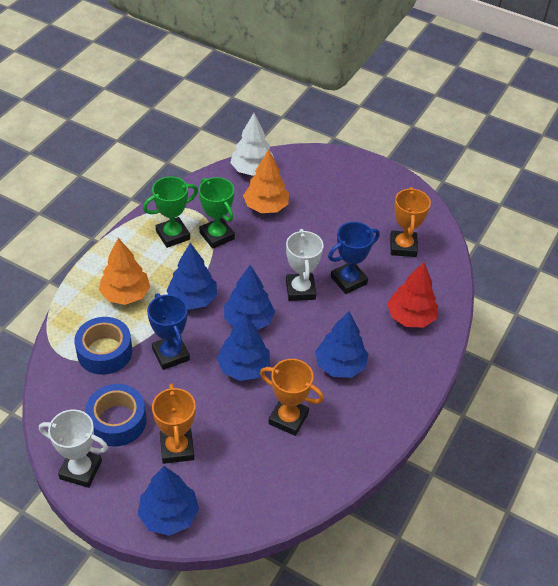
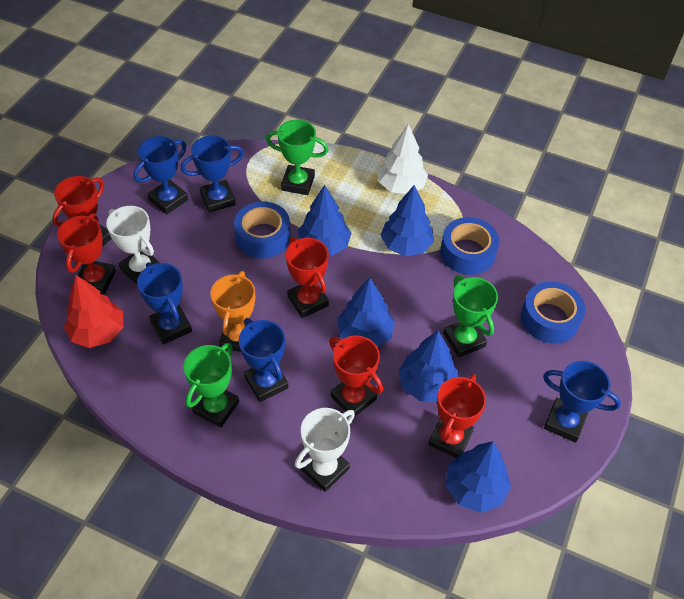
blue tape: 2 -> 3
blue trophy: 2 -> 5
green trophy: 2 -> 3
orange tree: 2 -> 0
orange trophy: 3 -> 1
red trophy: 0 -> 5

